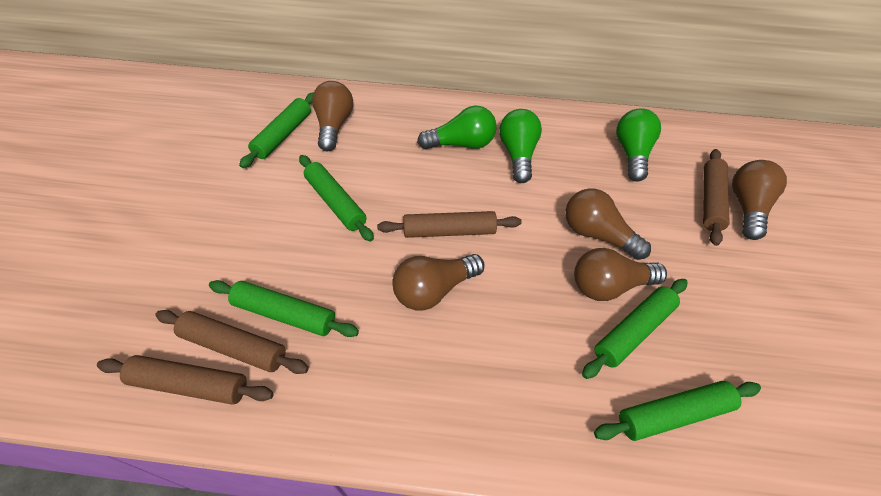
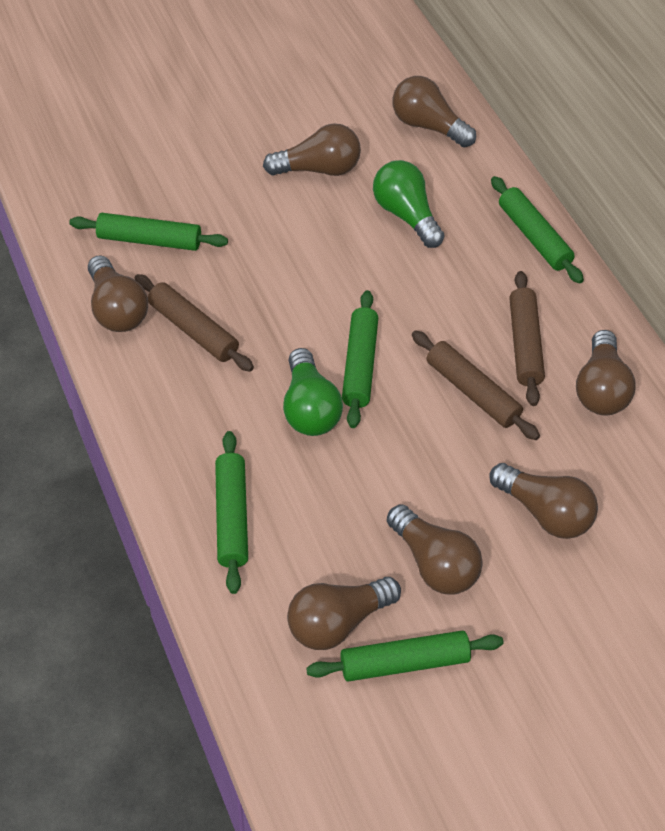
brown light bulb: 5 -> 7
brown rolling pin: 4 -> 3
green light bulb: 3 -> 2

